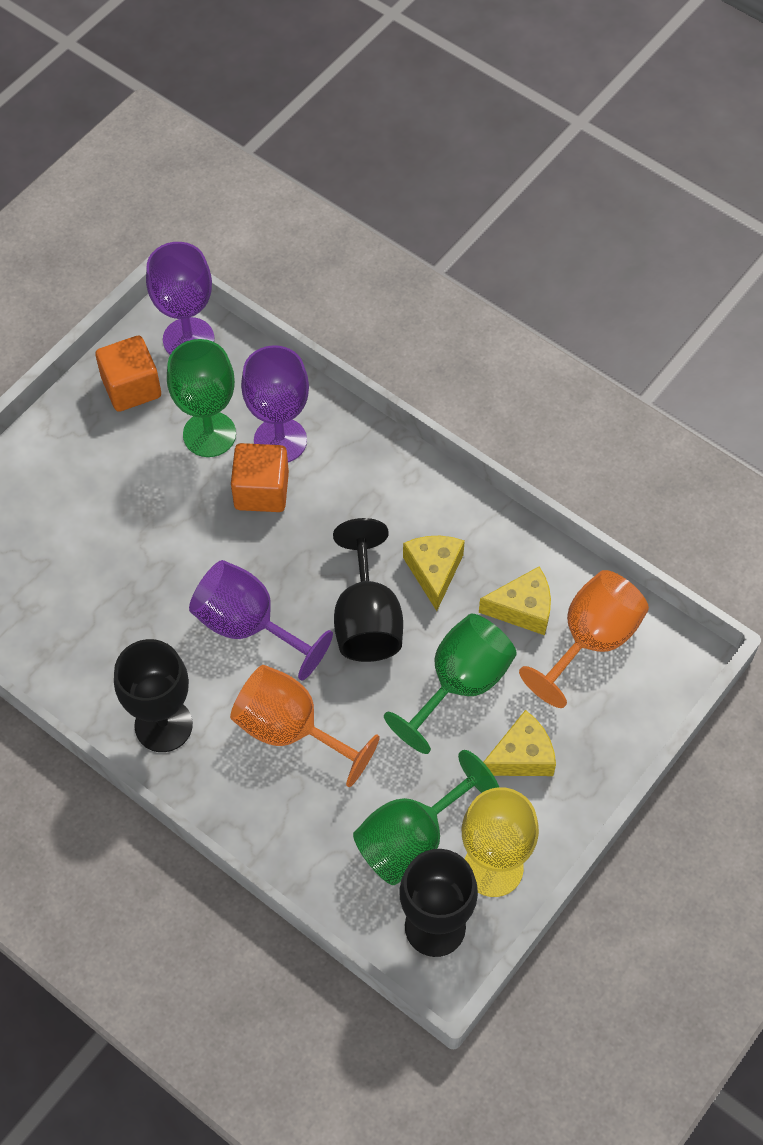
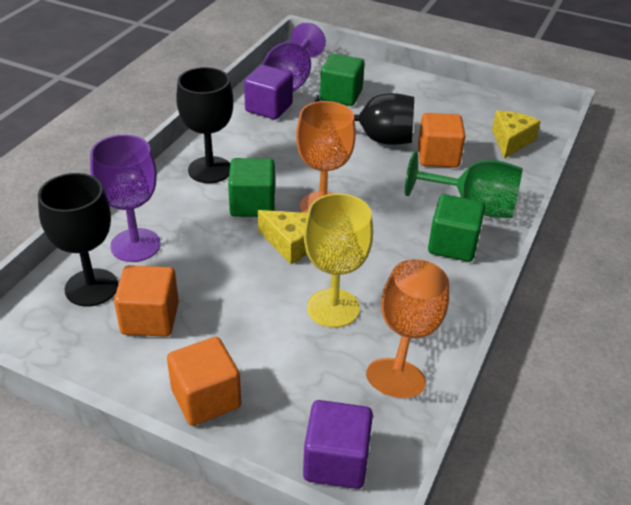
green cube: 0 -> 3
green goblet: 3 -> 1
orange cube: 2 -> 3
purple cube: 0 -> 2
purple goblet: 3 -> 2
yellow cheese: 3 -> 2

